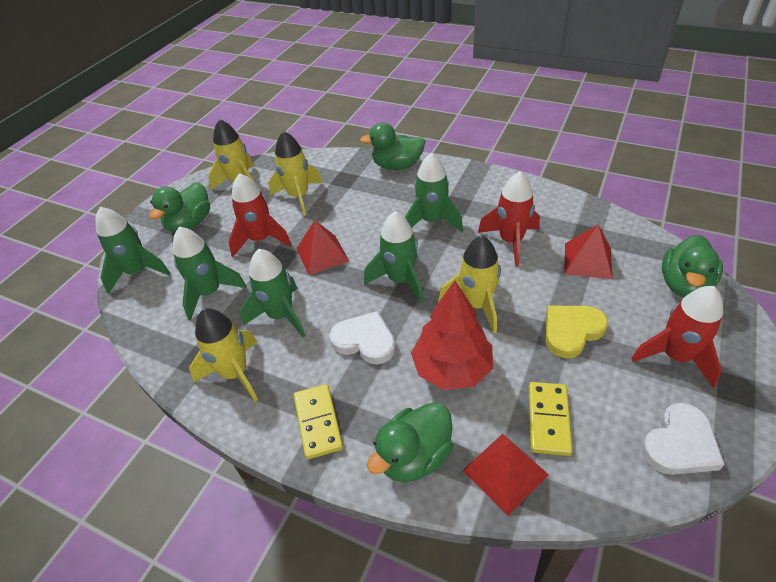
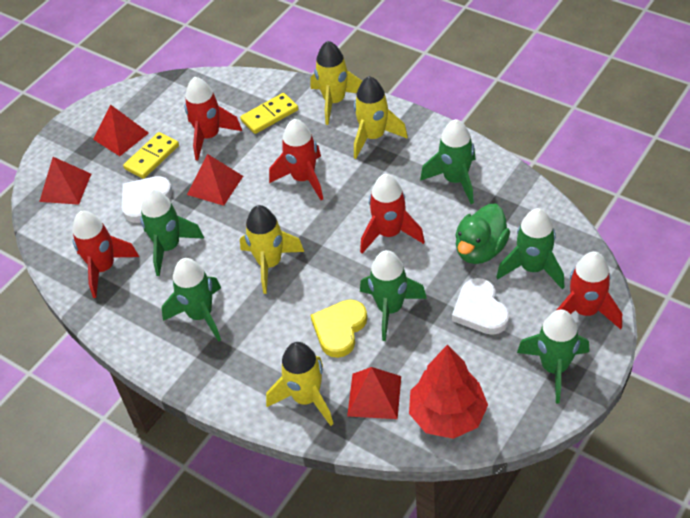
green duck: 4 -> 1
green rocket: 5 -> 6
red pyramid: 3 -> 4
red rocket: 3 -> 5

